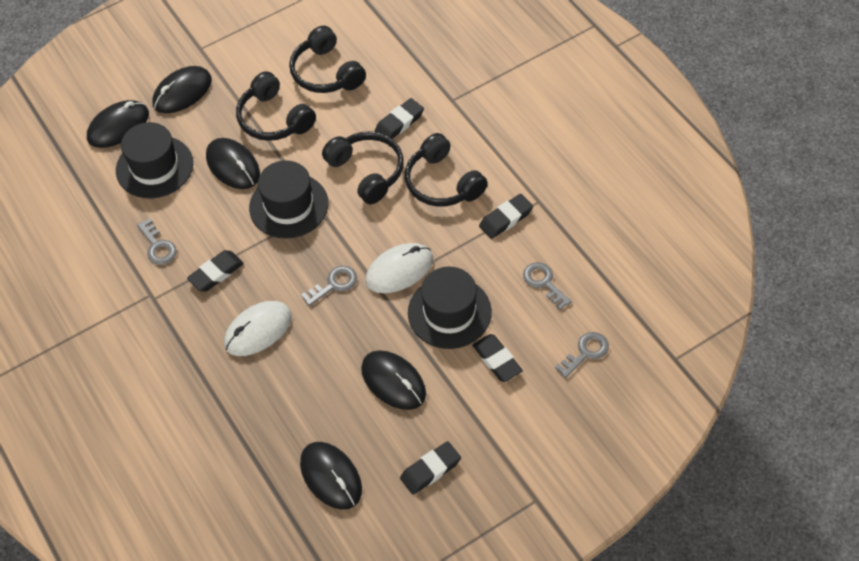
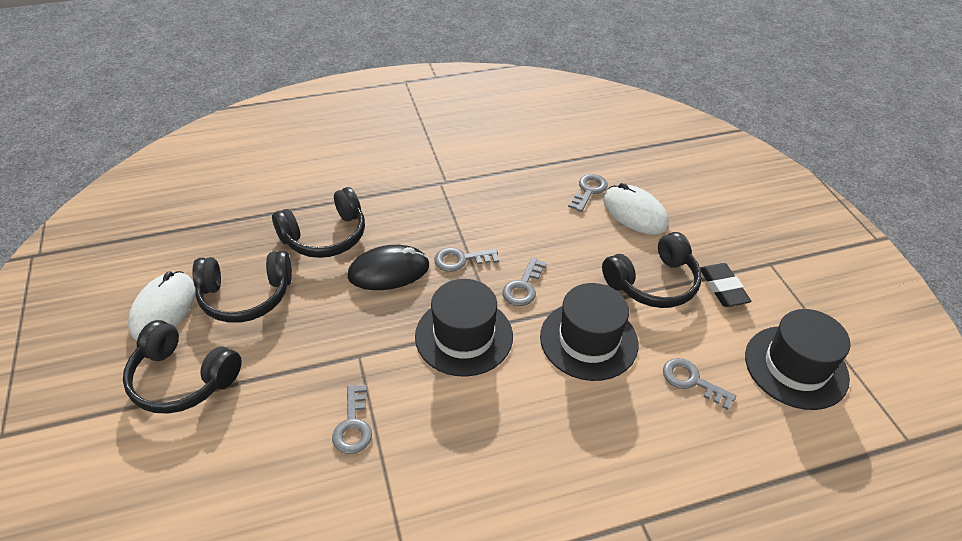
black eraser: 5 -> 1
black mouse: 5 -> 1
grey key: 4 -> 5

